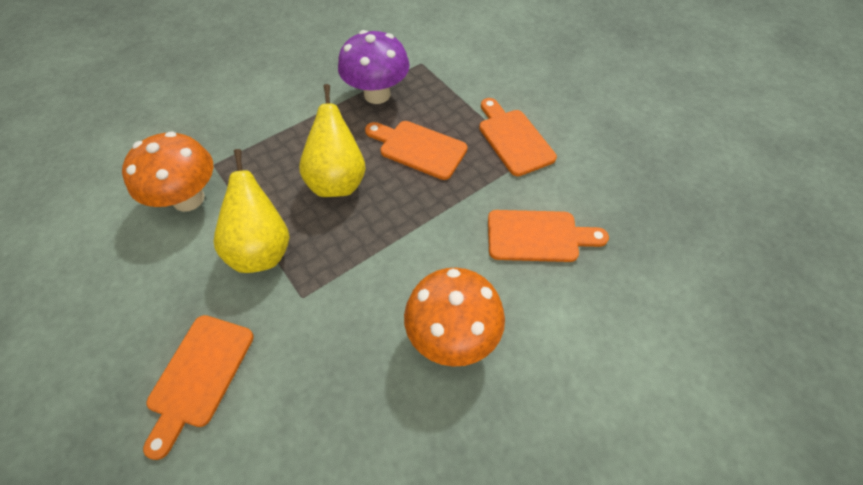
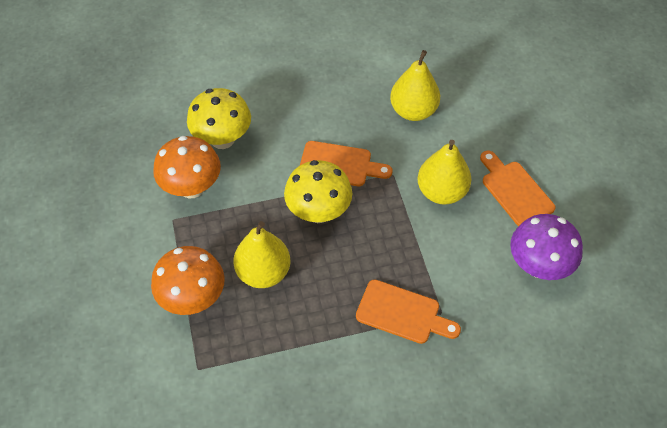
orange cutting board: 4 -> 3
yellow mushroom: 0 -> 2
yellow pear: 2 -> 3

